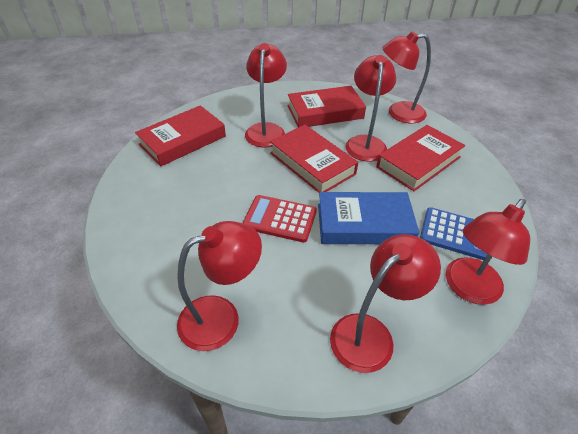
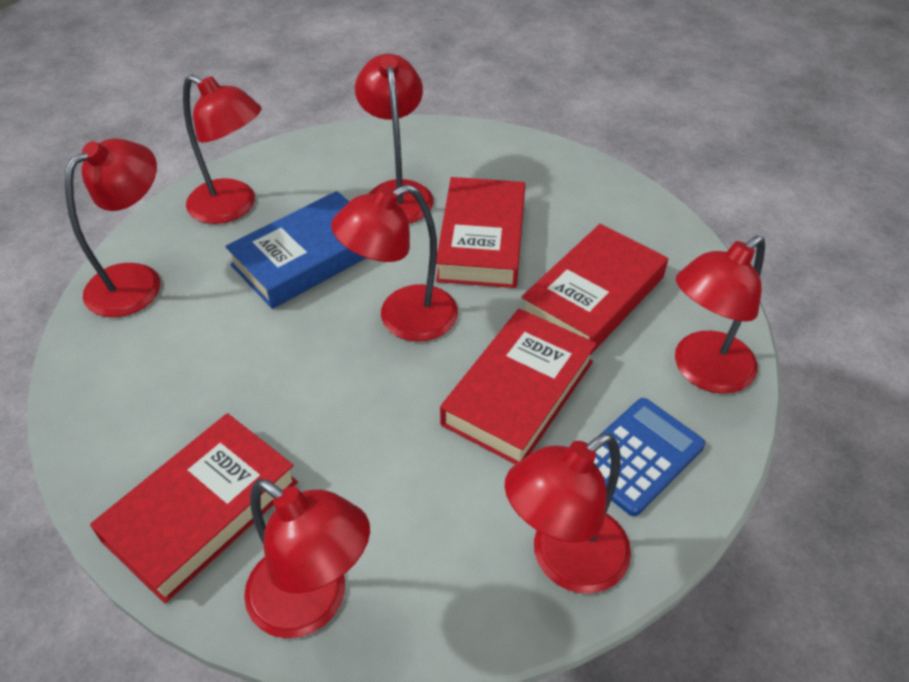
red calculator: 1 -> 0
red lamp: 6 -> 7

